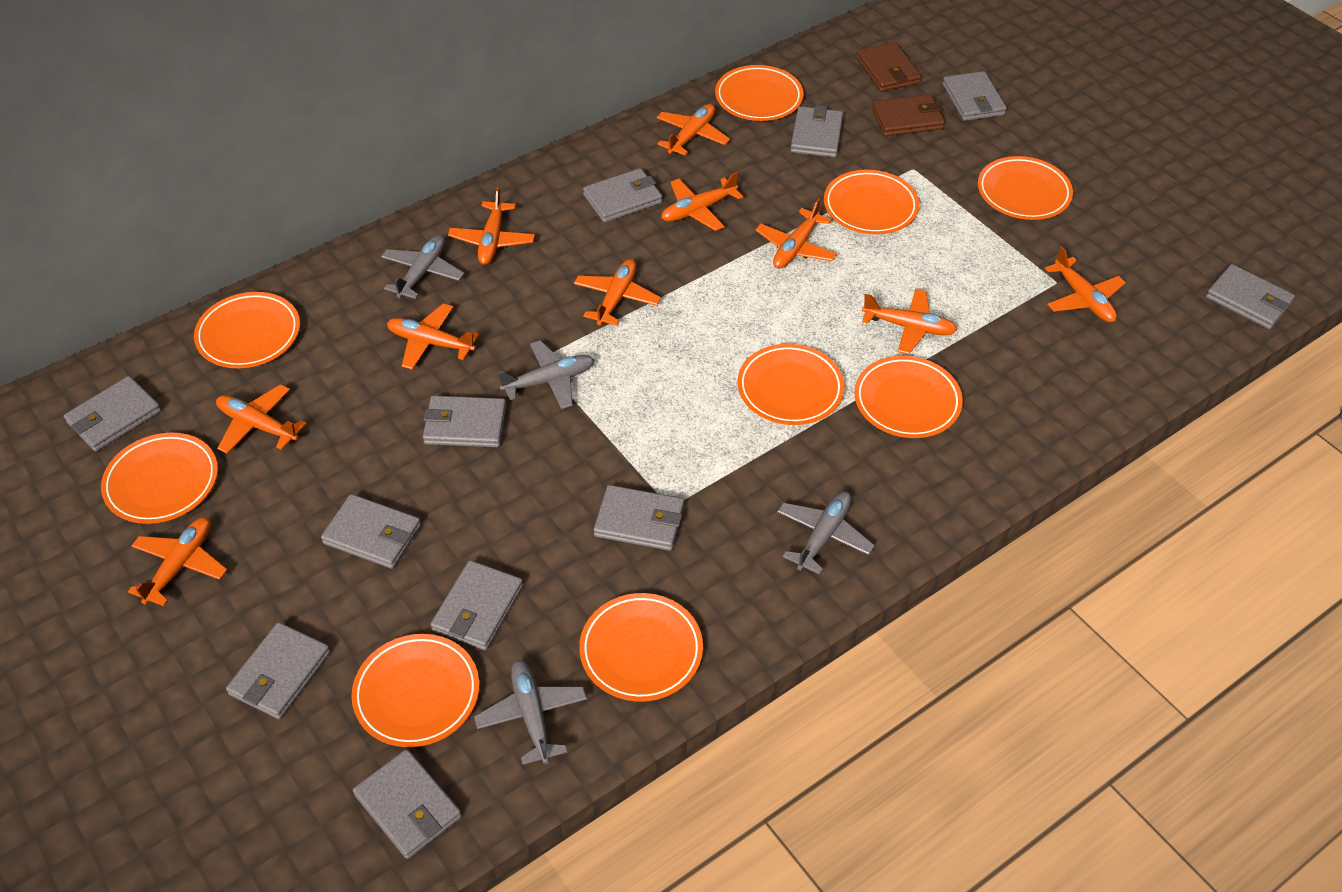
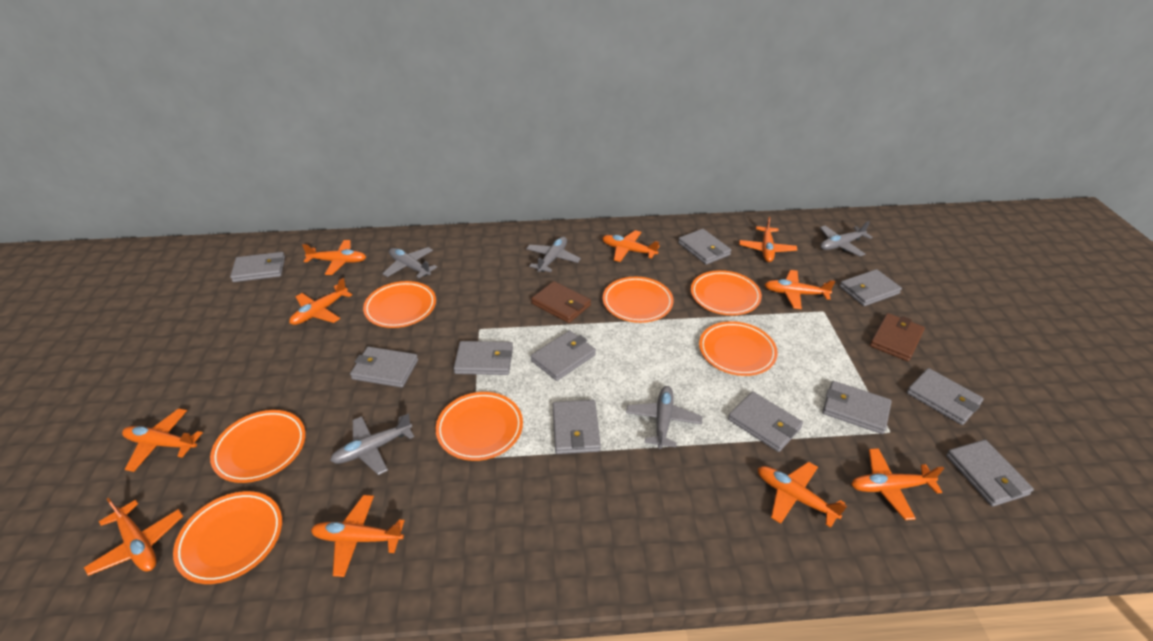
grey plane: 4 -> 5
orange plate: 9 -> 7

